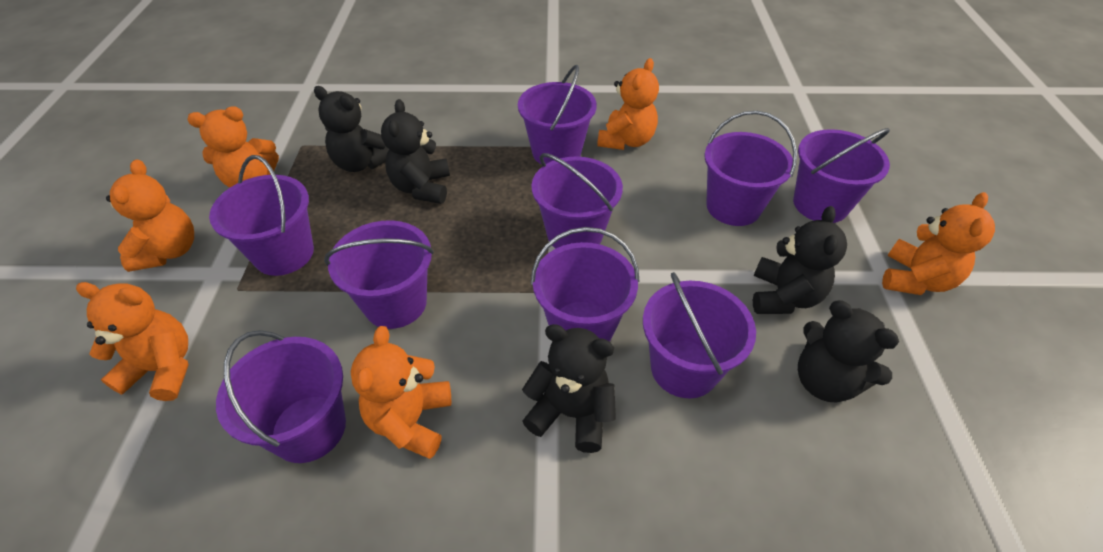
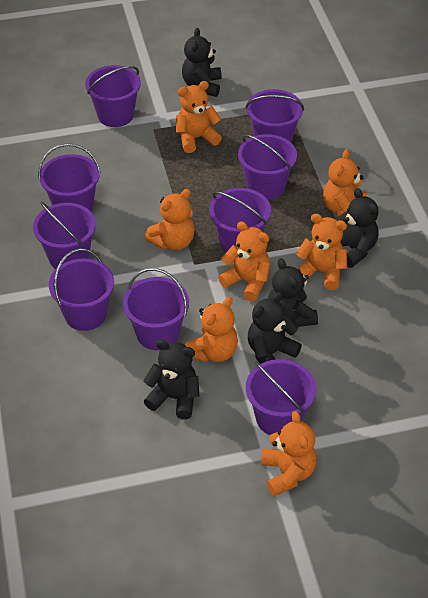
orange teddy bear: 6 -> 7

